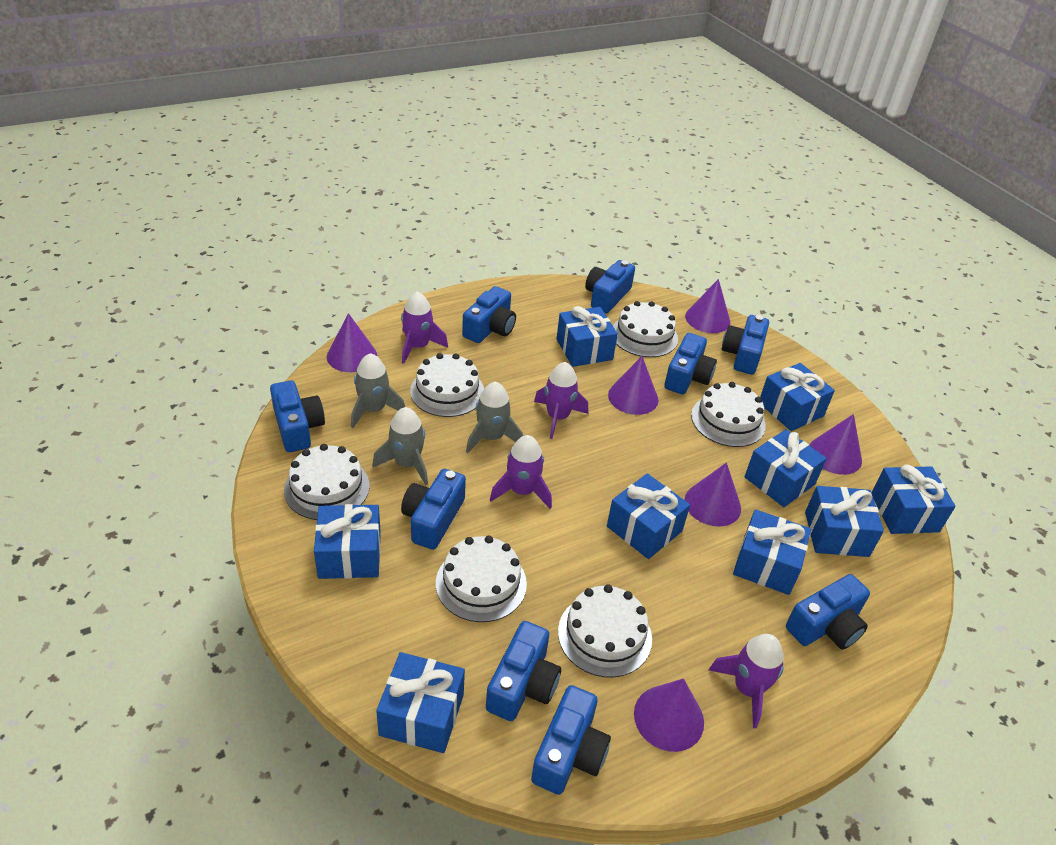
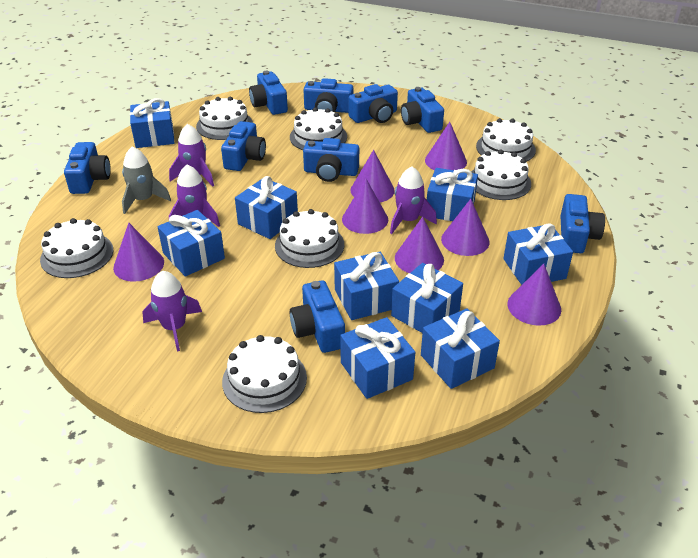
grey rocket: 3 -> 1
purple cone: 6 -> 7
white cake: 6 -> 7

